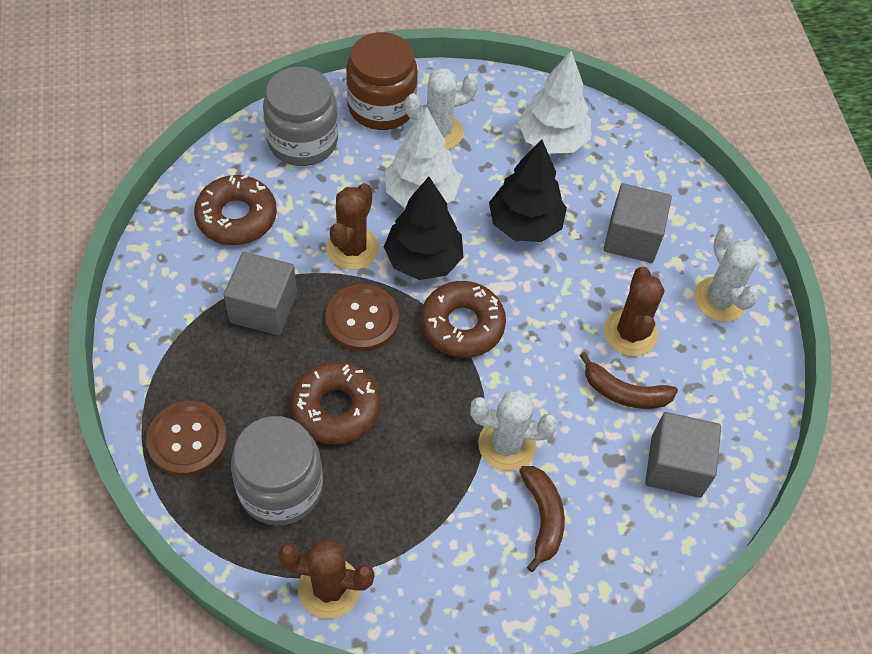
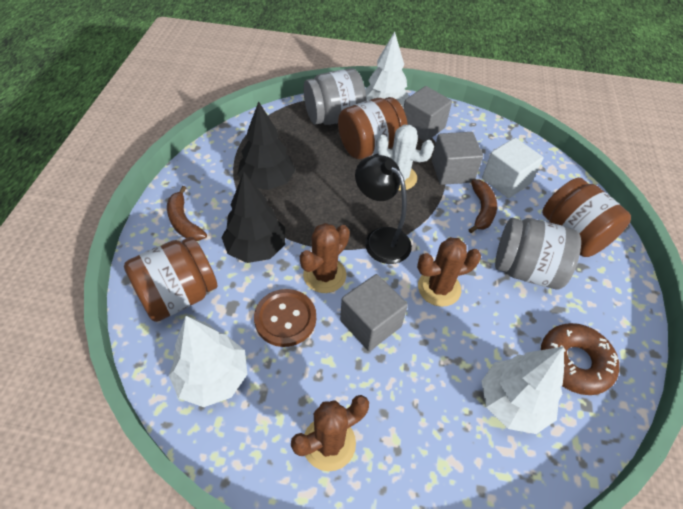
black lamp: 0 -> 1
brown button: 2 -> 1
brown donut: 3 -> 1
brown jar: 1 -> 3
white cactus: 3 -> 1
white cube: 0 -> 1
white tree: 2 -> 3

